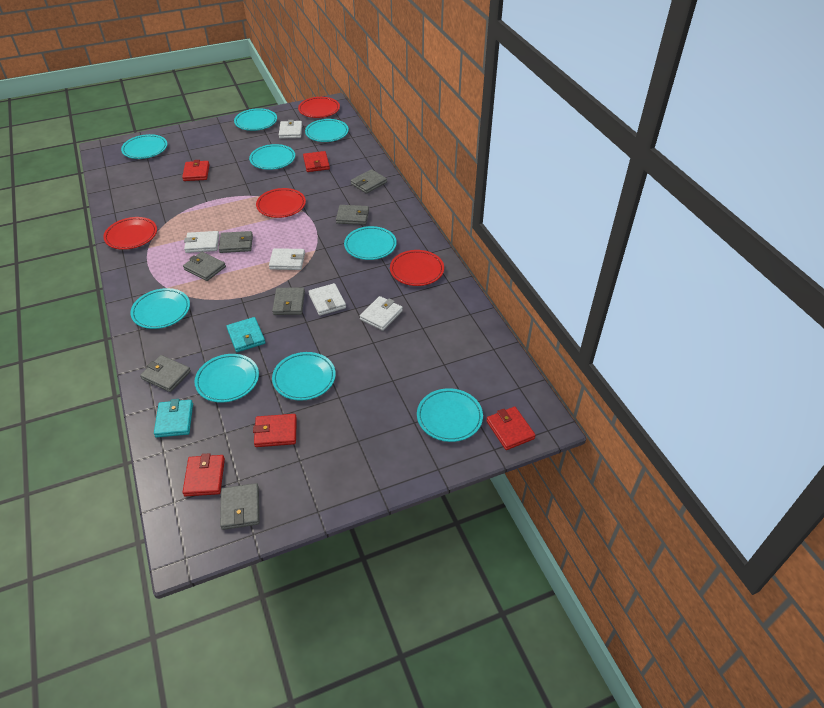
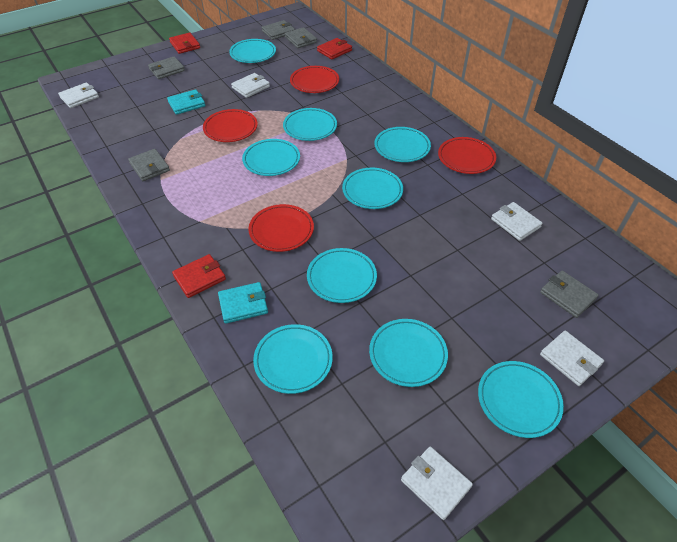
grey wallet: 7 -> 5
red wallet: 5 -> 3

